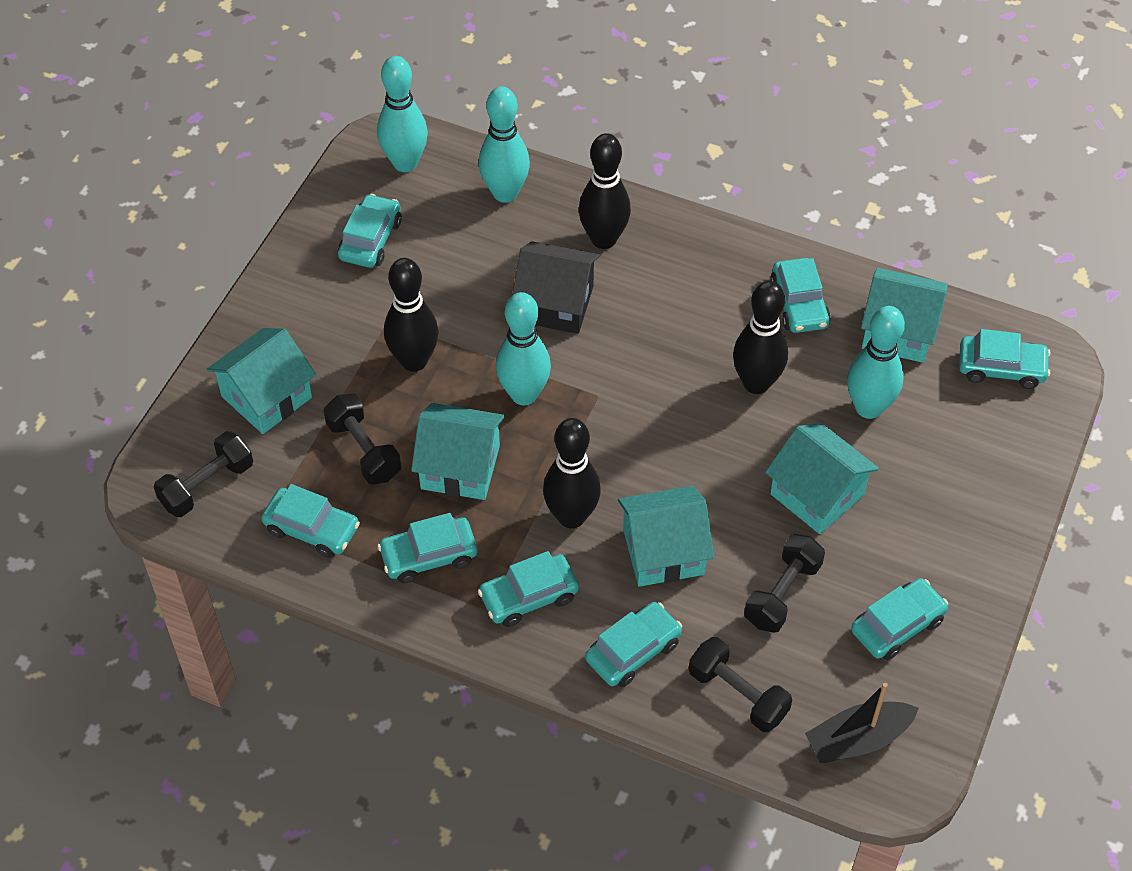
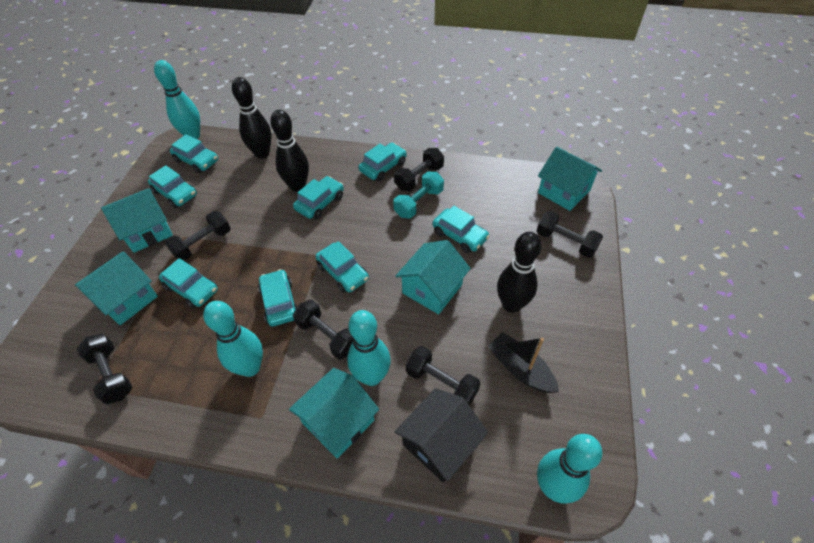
black bowling pin: 4 -> 3
black dumbbell: 4 -> 6
turquoise dumbbell: 0 -> 1

